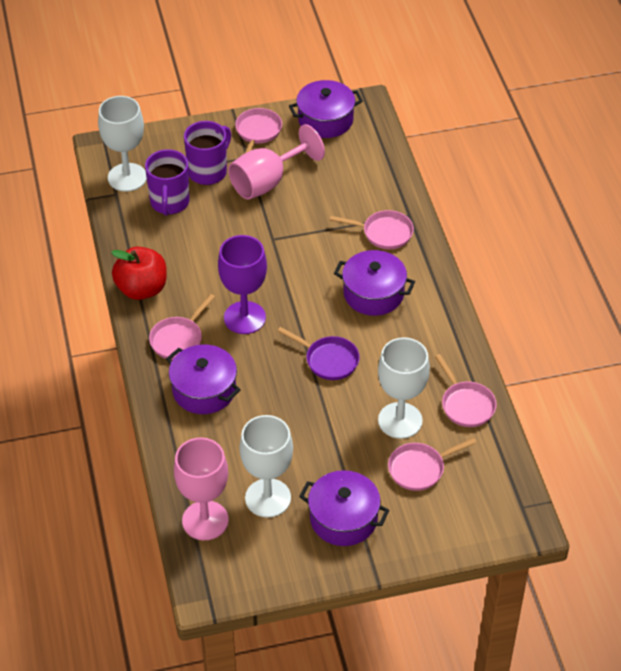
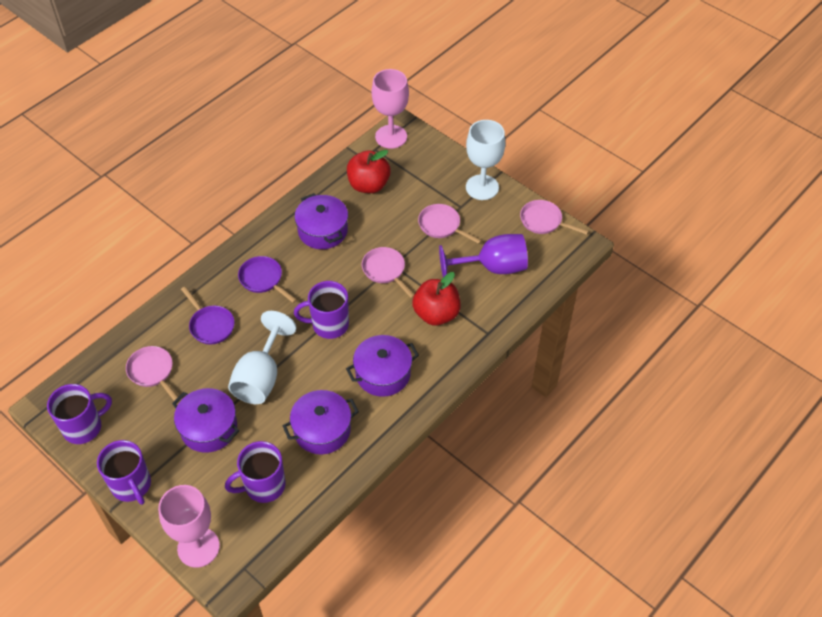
pink pan: 5 -> 4
purple mug: 2 -> 4
purple pan: 1 -> 2
red apple: 1 -> 2
white goblet: 3 -> 2

